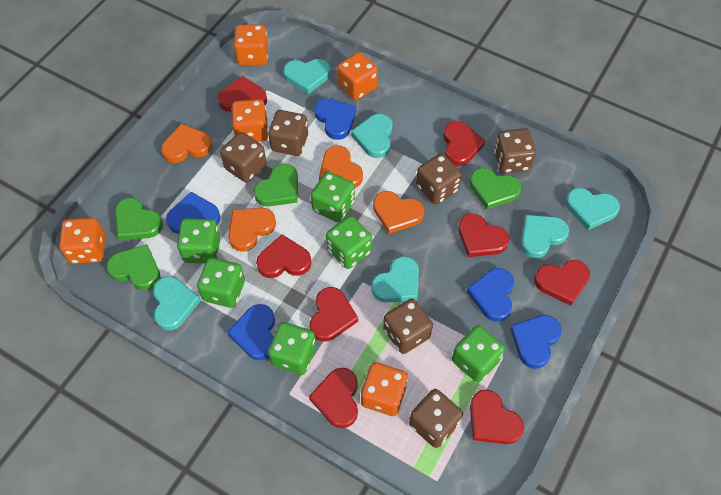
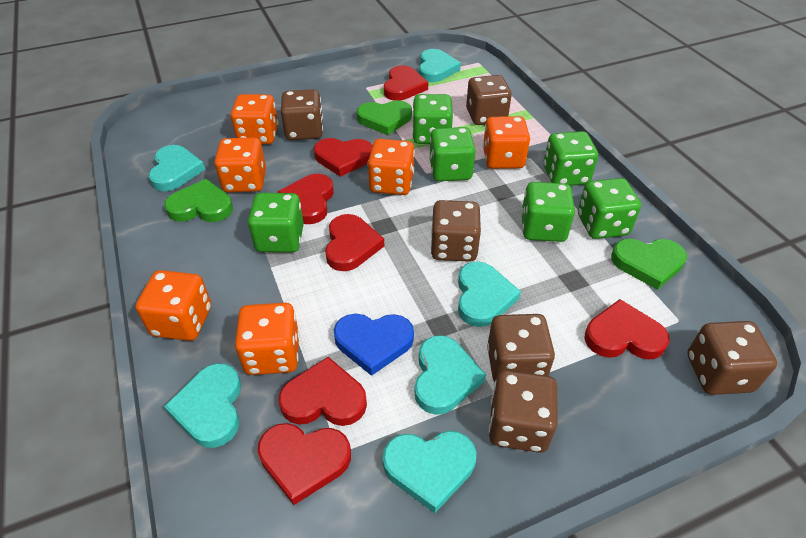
blue heart: 5 -> 1
green heart: 4 -> 3
orange dice: 5 -> 6
orange heart: 4 -> 0
red heart: 8 -> 7

